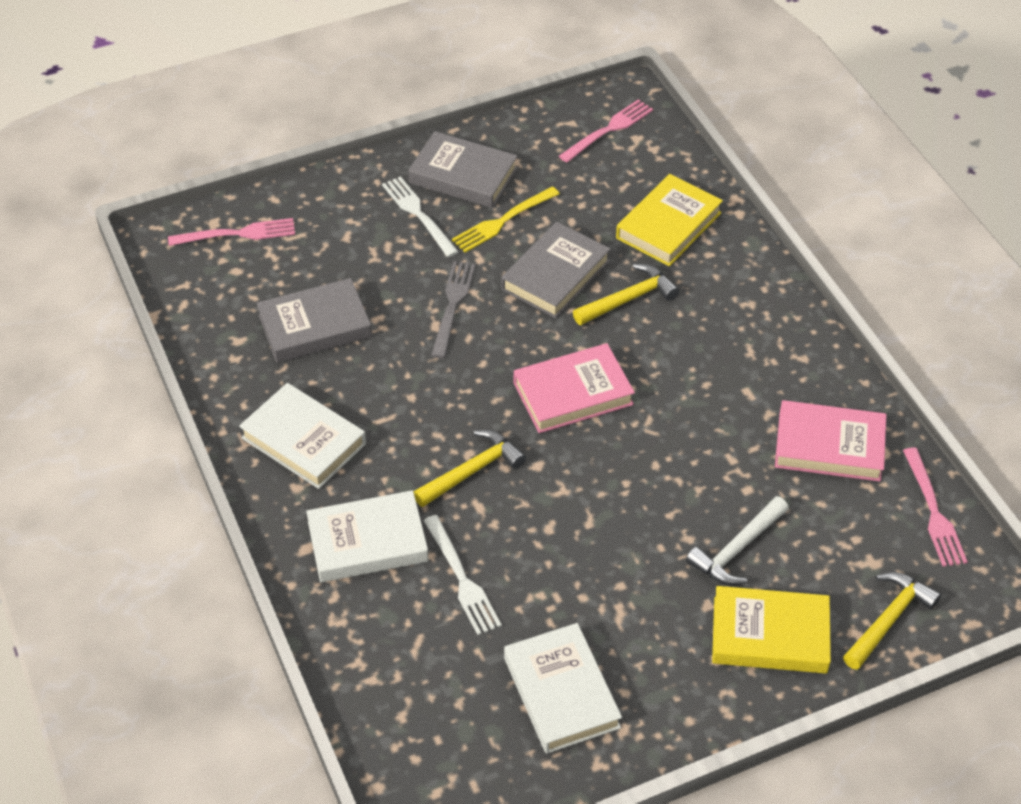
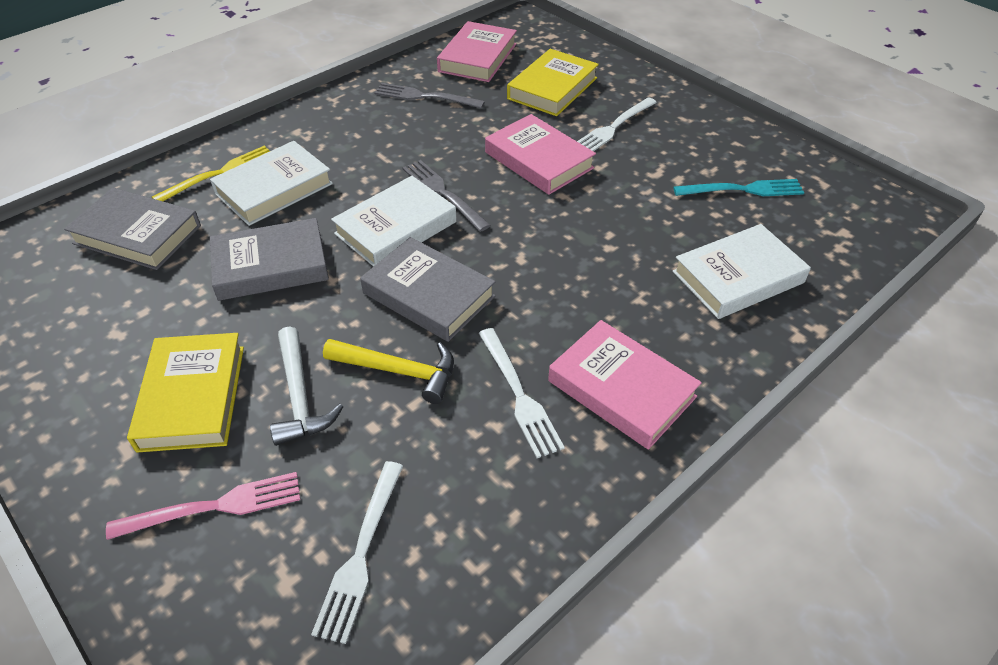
grey fork: 1 -> 2
pink book: 2 -> 3
pink fork: 3 -> 1
turquoise fork: 0 -> 1
white fork: 2 -> 3
yellow hammer: 3 -> 1

